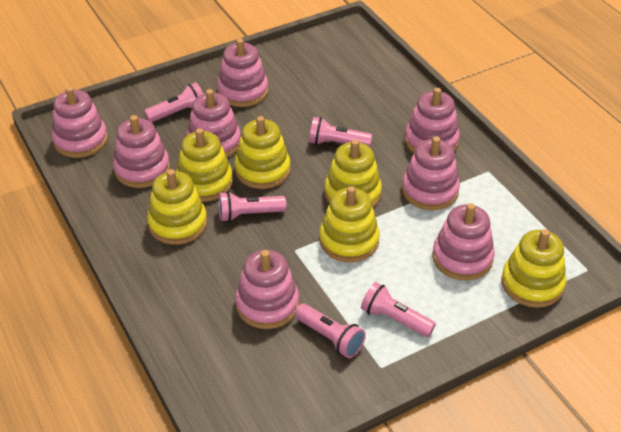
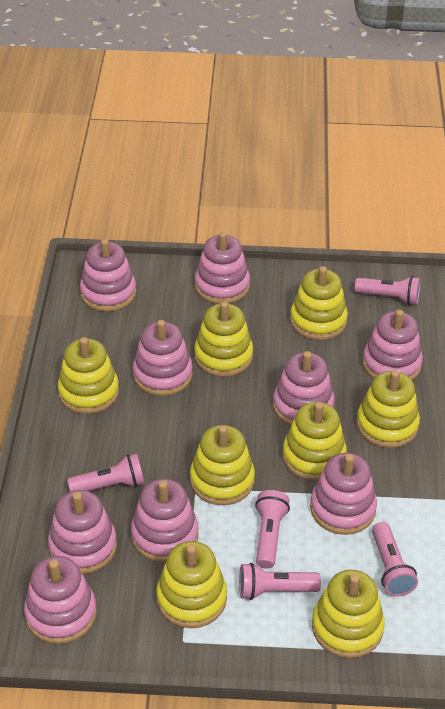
pink stacking toy: 8 -> 9
yellow stacking toy: 6 -> 8

